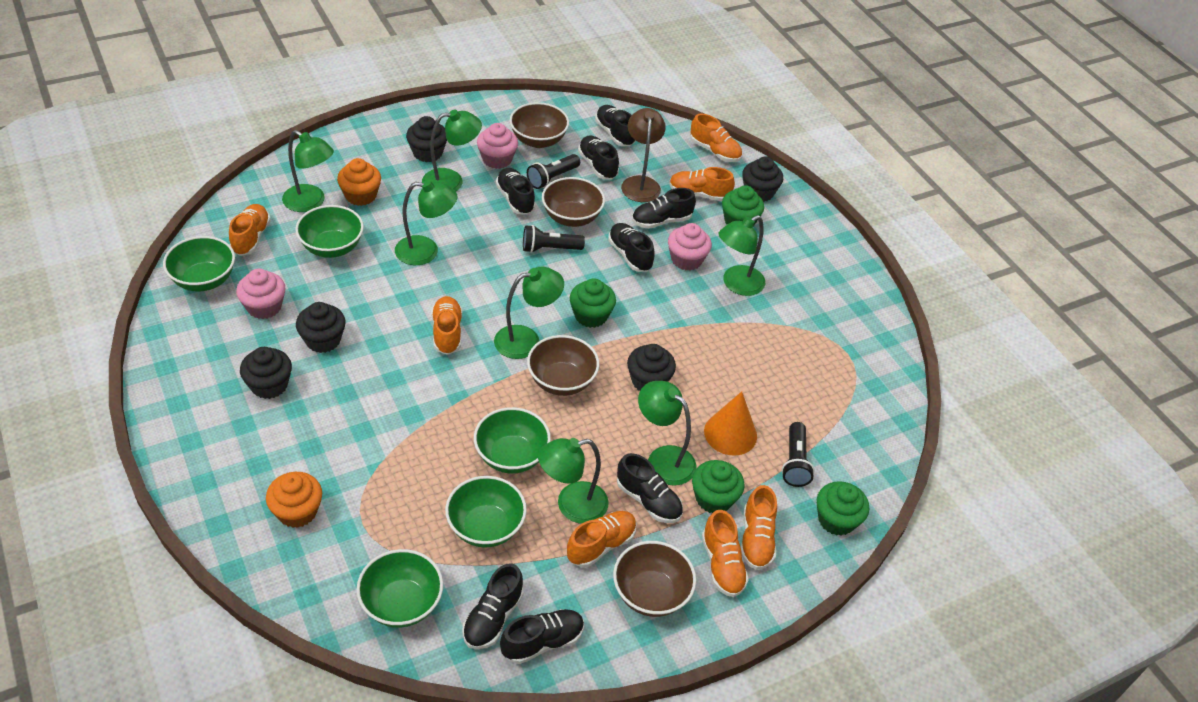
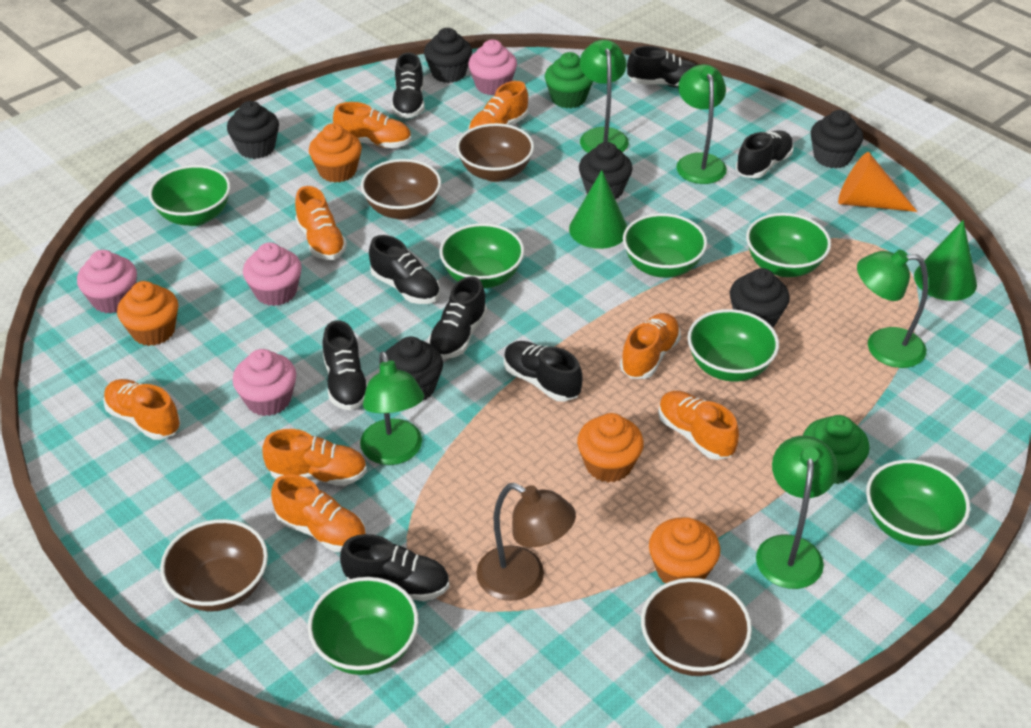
black cupcake: 5 -> 6
black flashlight: 3 -> 0
green bowl: 5 -> 7
green cone: 0 -> 2
green cupcake: 4 -> 2
green lamp: 7 -> 5
orange cupcake: 2 -> 4
orange shoe: 7 -> 8
pink cupcake: 3 -> 4

